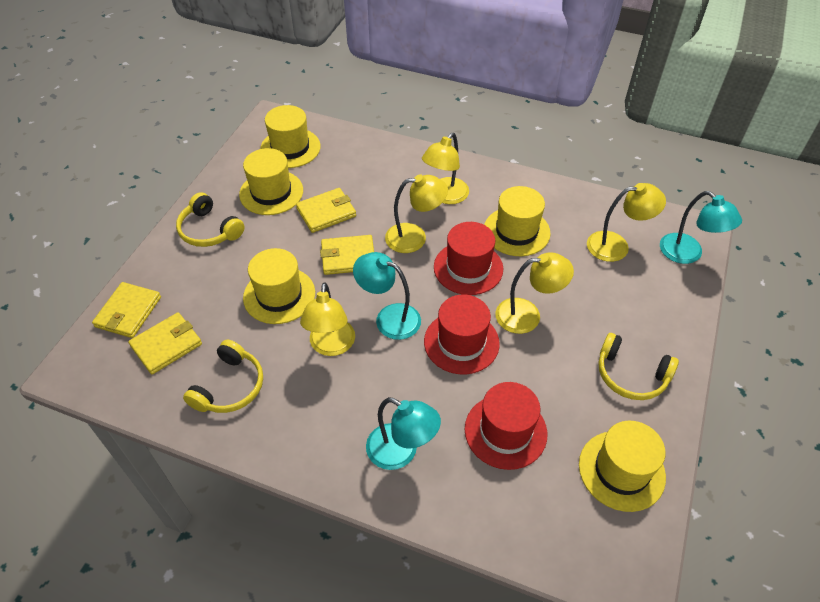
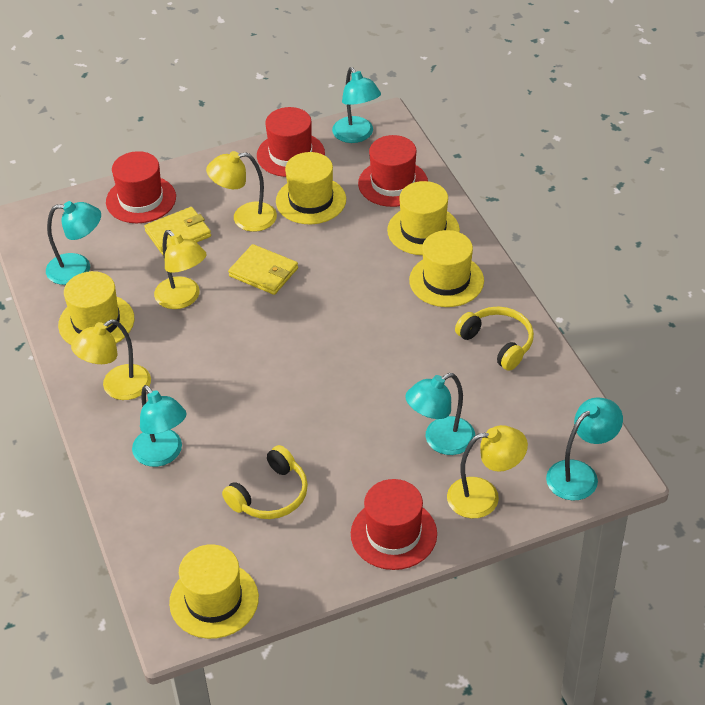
red hat: 3 -> 4
turquoise lamp: 3 -> 5
yellow headphones: 3 -> 2
yellow lamp: 5 -> 4
yellow wallet: 4 -> 2

